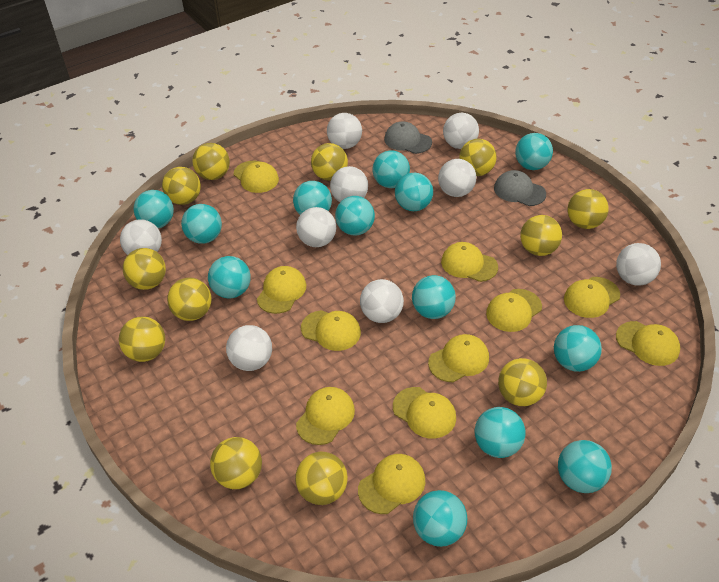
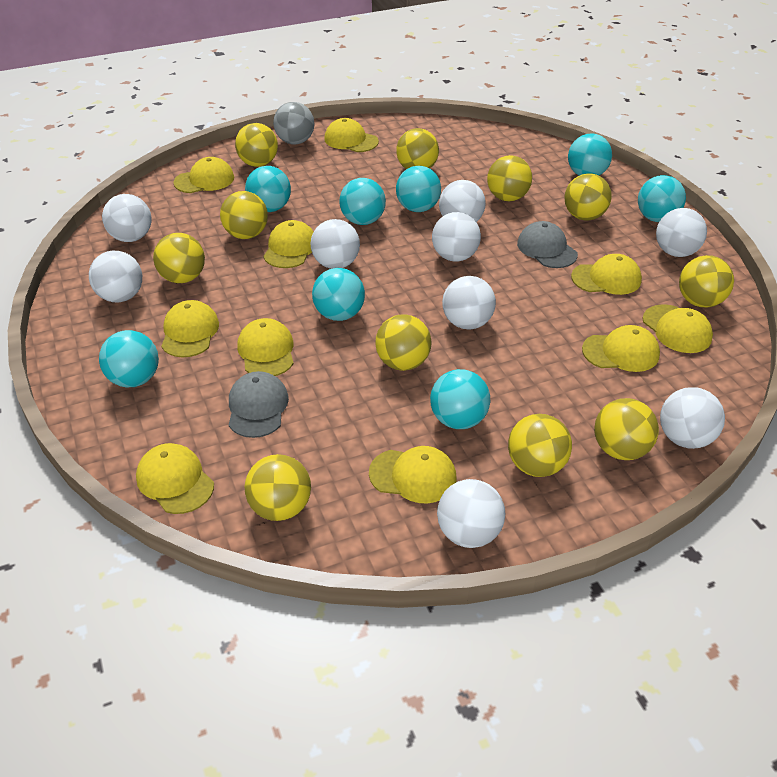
grey ball: 0 -> 1
turquoise ball: 13 -> 8
yellow ball: 12 -> 11
yellow cap: 11 -> 10

